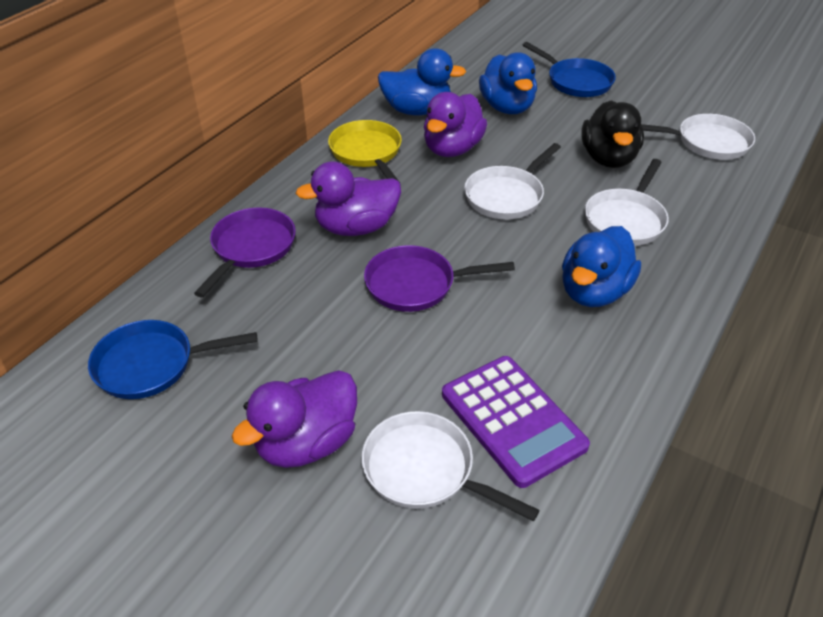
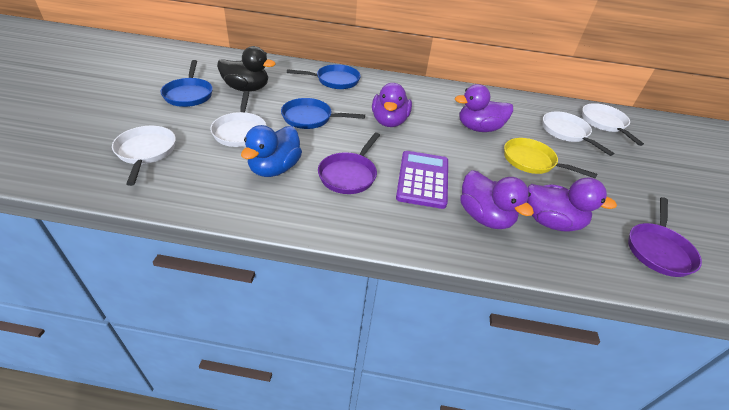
blue duck: 3 -> 1
blue pan: 2 -> 3
purple duck: 3 -> 4

